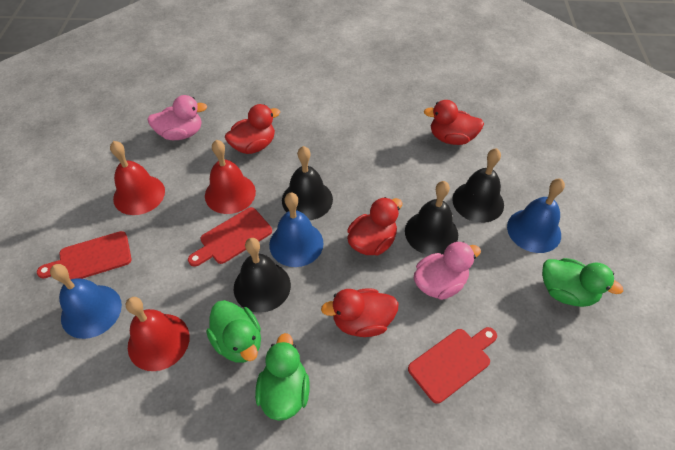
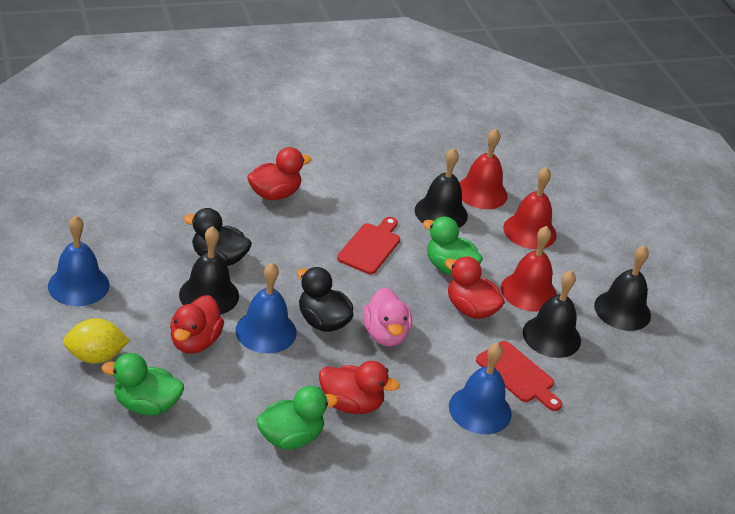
black duck: 0 -> 2
pink duck: 2 -> 1
red cutting board: 3 -> 2
yellow lemon: 0 -> 1

